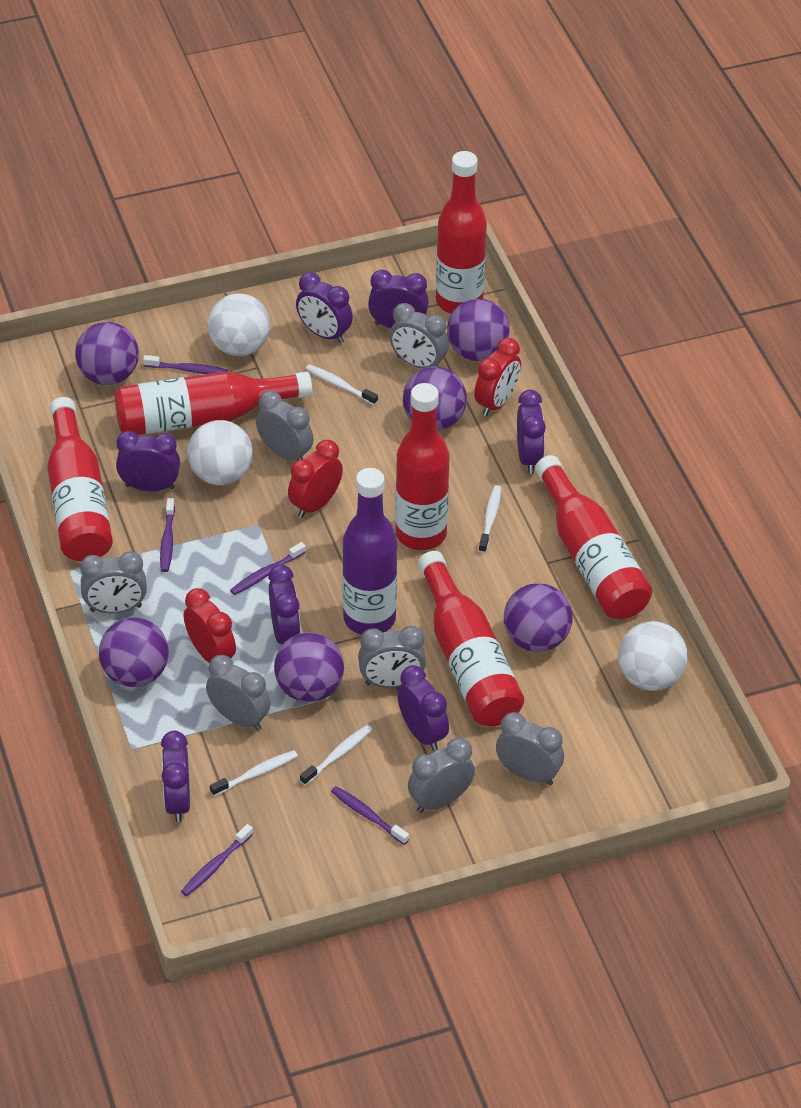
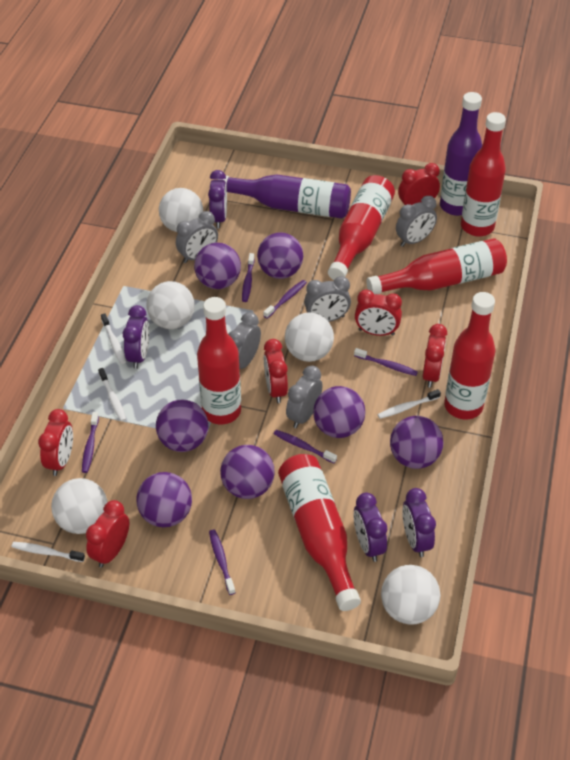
grey clock: 7 -> 5
purple ball: 6 -> 7
purple bottle: 1 -> 2
purple clock: 7 -> 4
purple toothbrush: 5 -> 6
red clock: 3 -> 6
white ball: 3 -> 5

